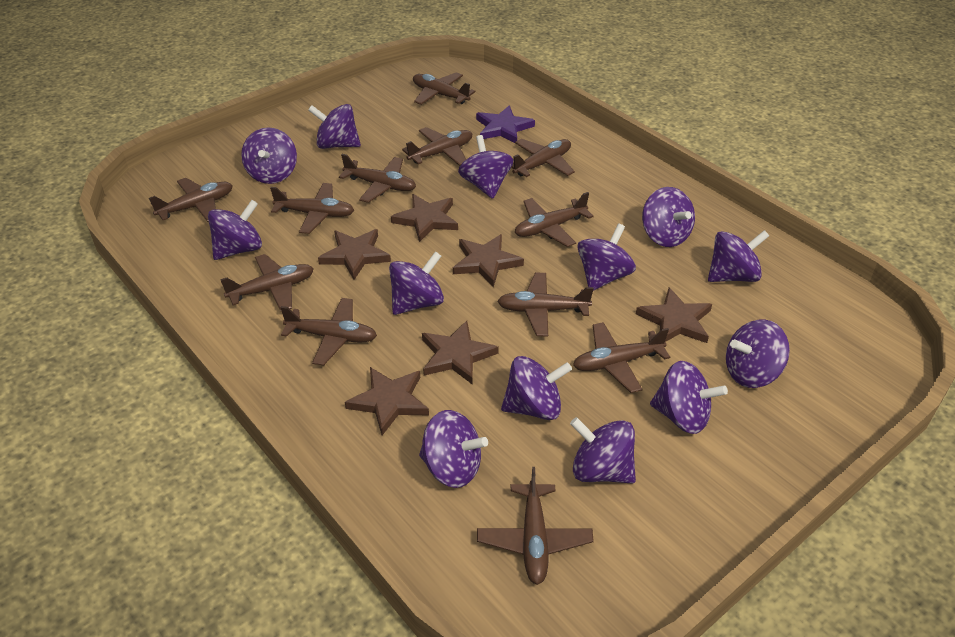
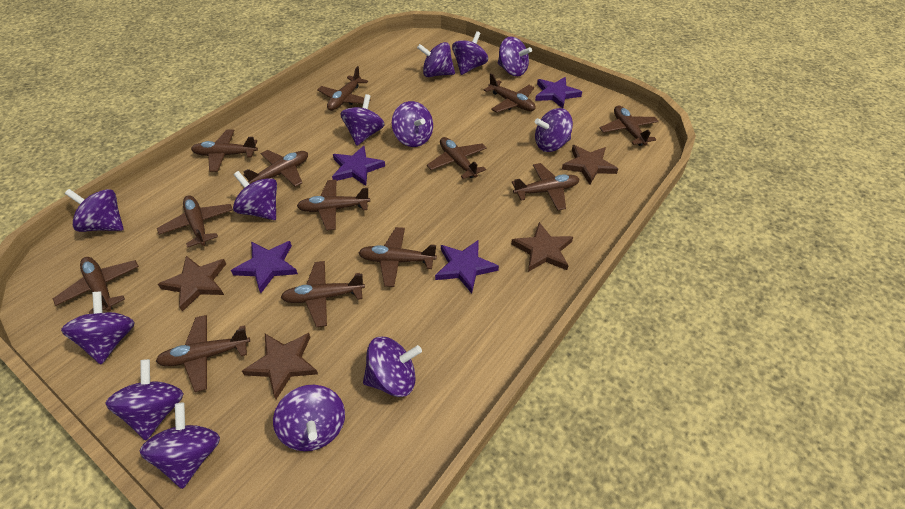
brown plane: 12 -> 13
brown star: 6 -> 4
purple star: 1 -> 4

